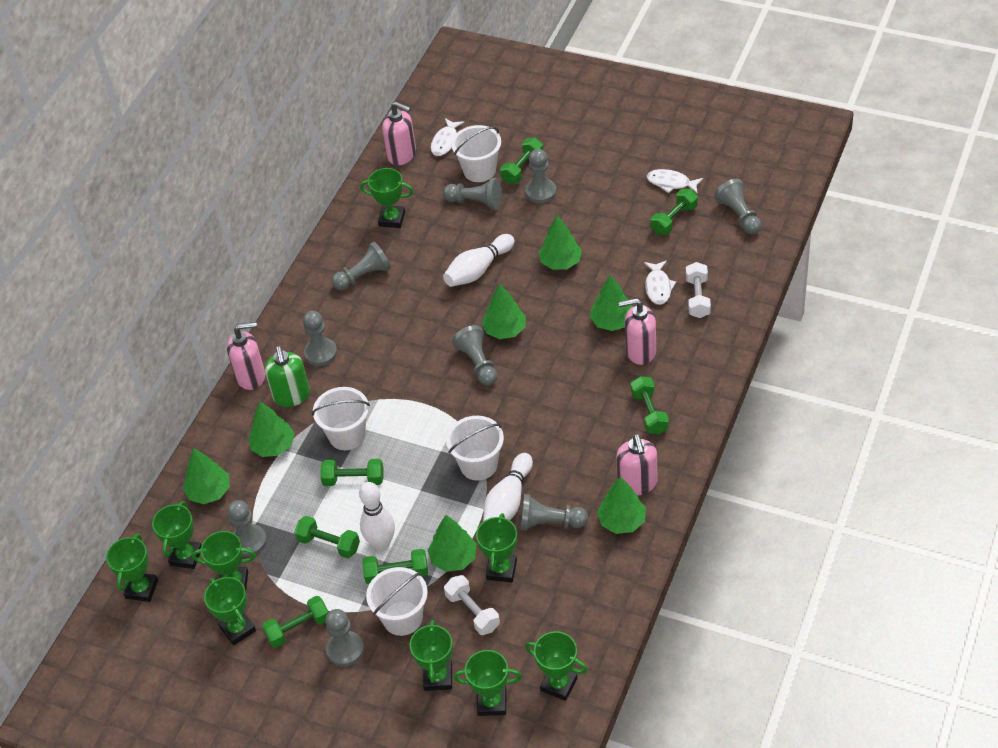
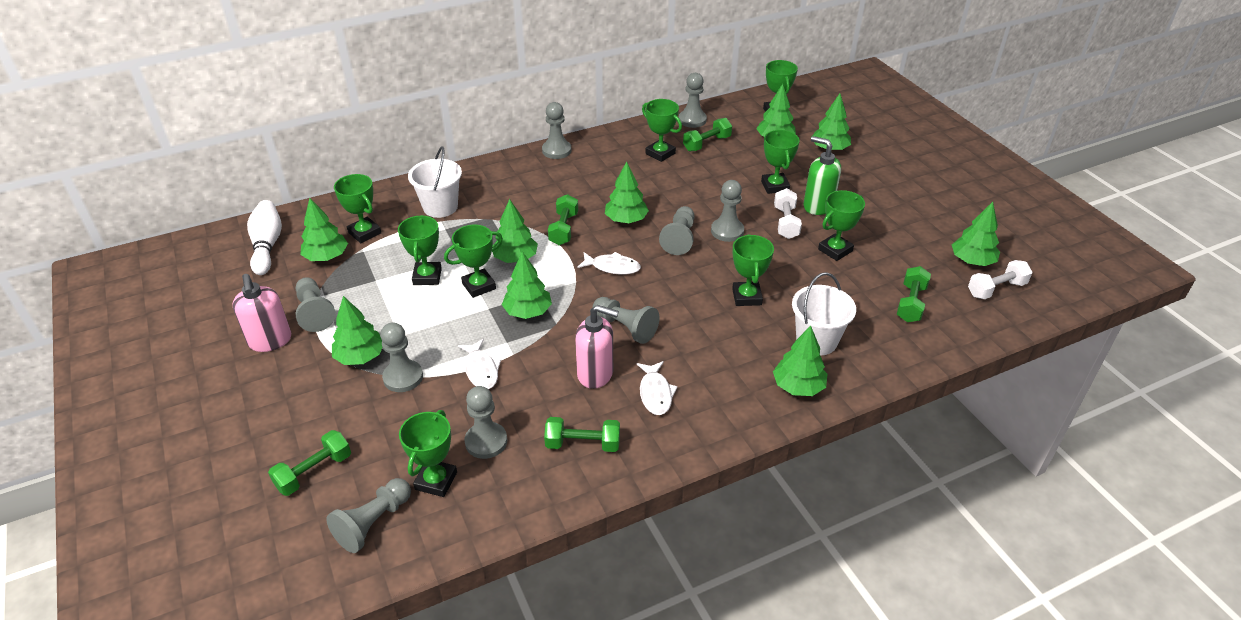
green dumbbell: 7 -> 5
green tree: 7 -> 9
pink soap dispenser: 4 -> 2
white bowling pin: 3 -> 1
white bucket: 4 -> 2

